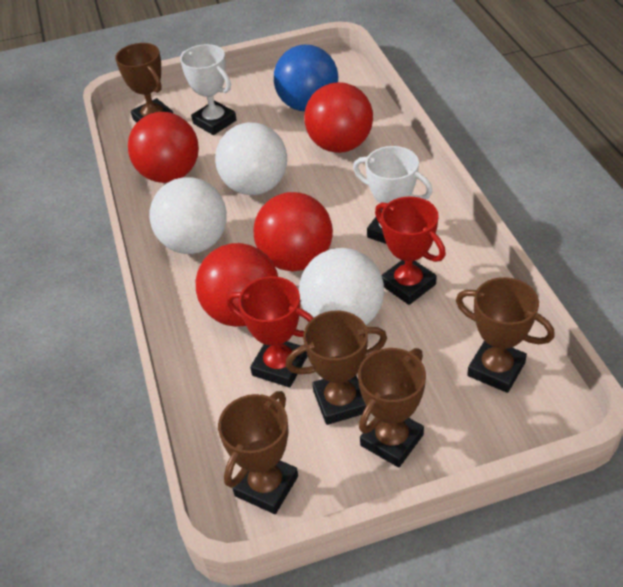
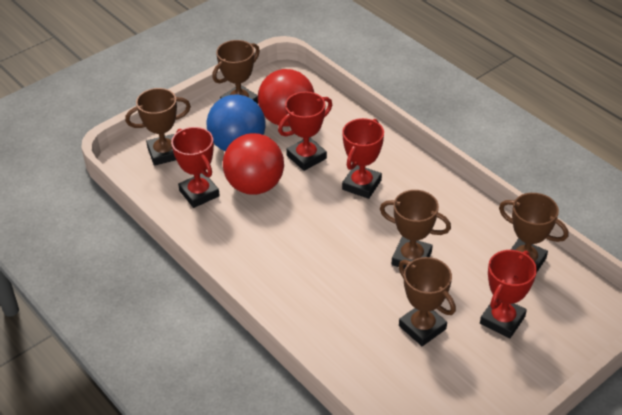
red ball: 4 -> 2
red trophy: 2 -> 4
white ball: 3 -> 0
white trophy: 2 -> 0

